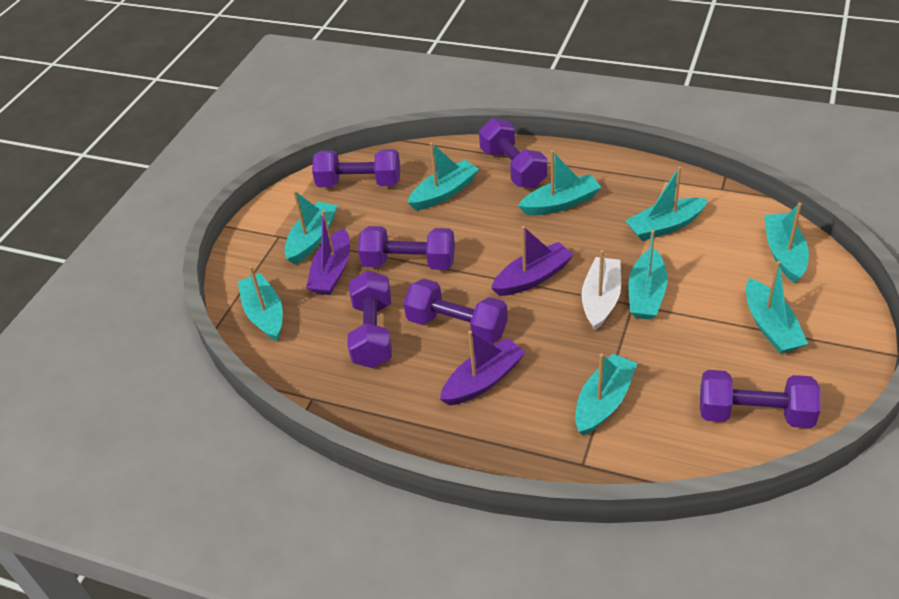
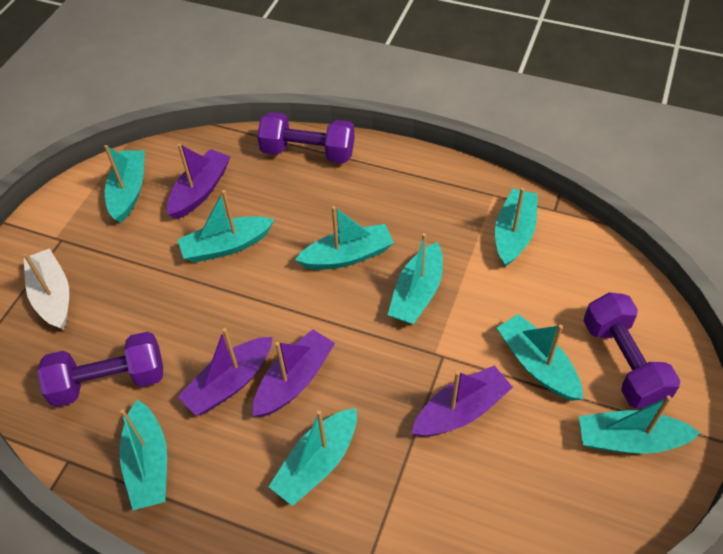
purple boat: 3 -> 4
purple dumbbell: 6 -> 3

